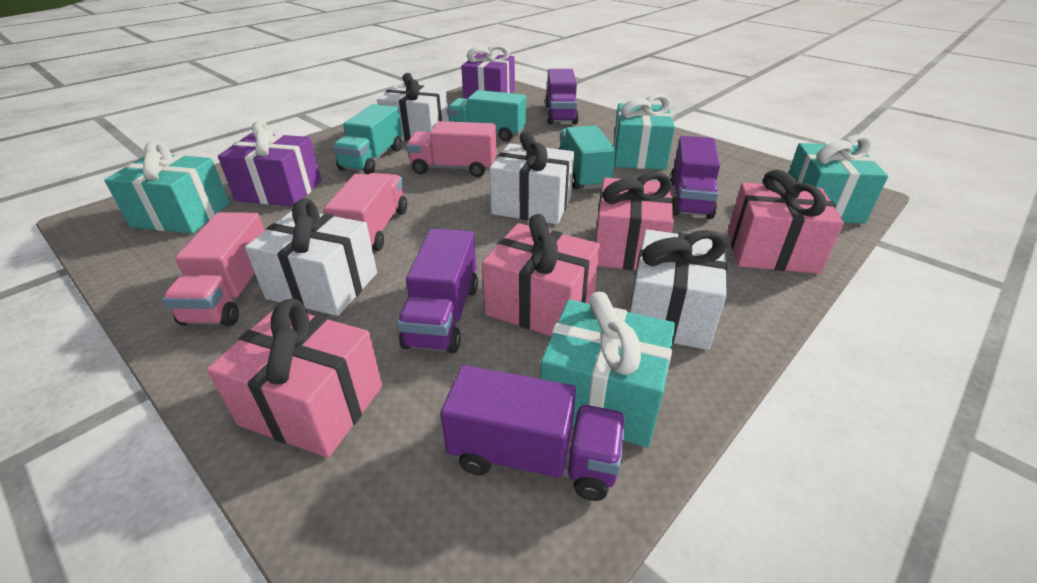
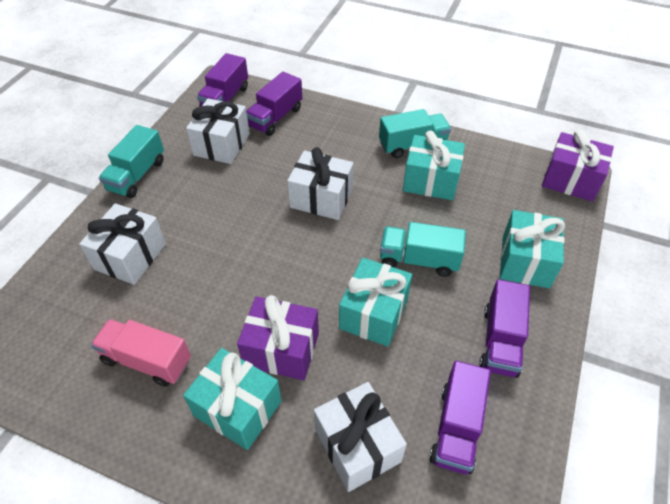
pink gift: 4 -> 0
pink truck: 3 -> 1

